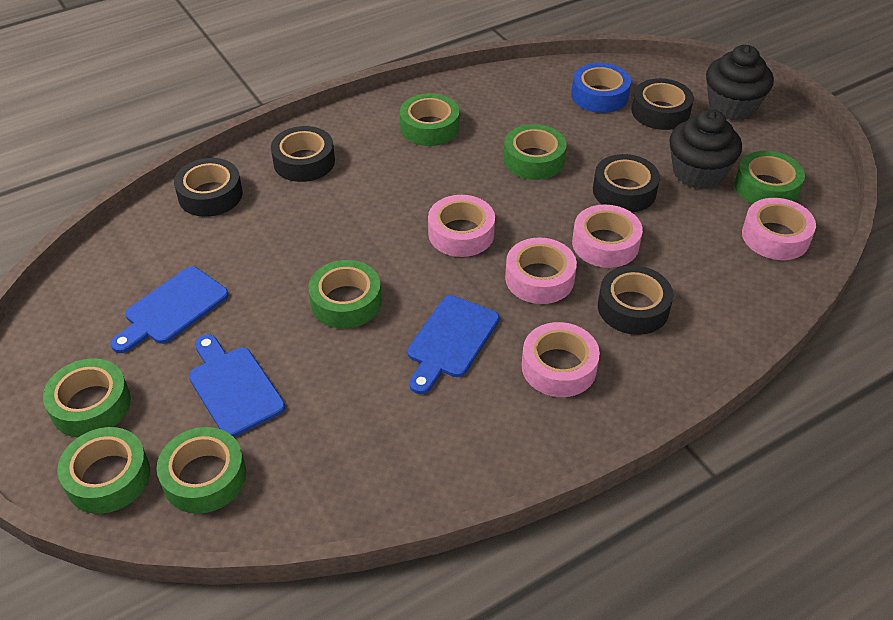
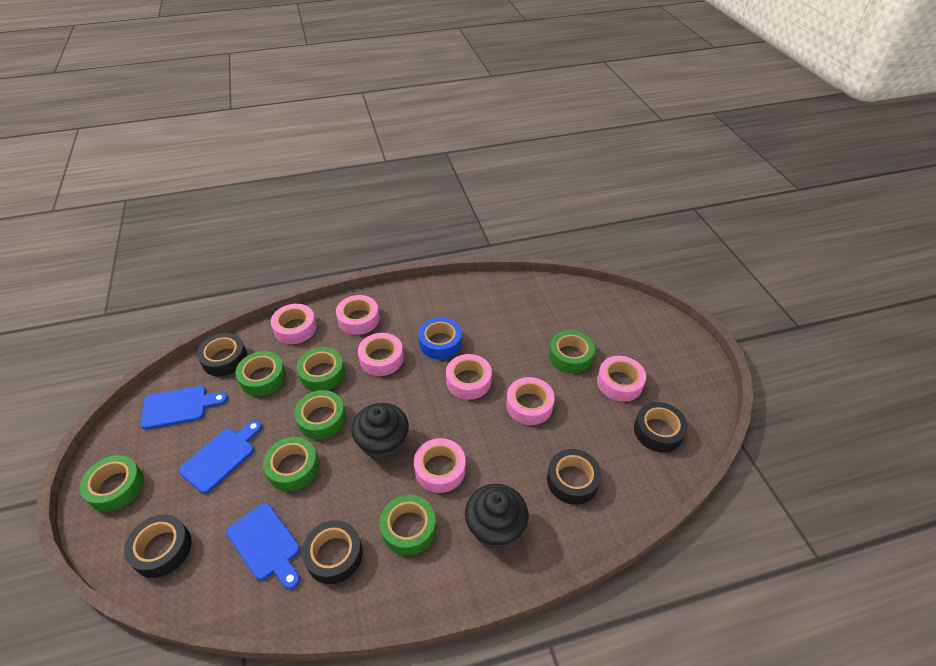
pink tape: 5 -> 7

